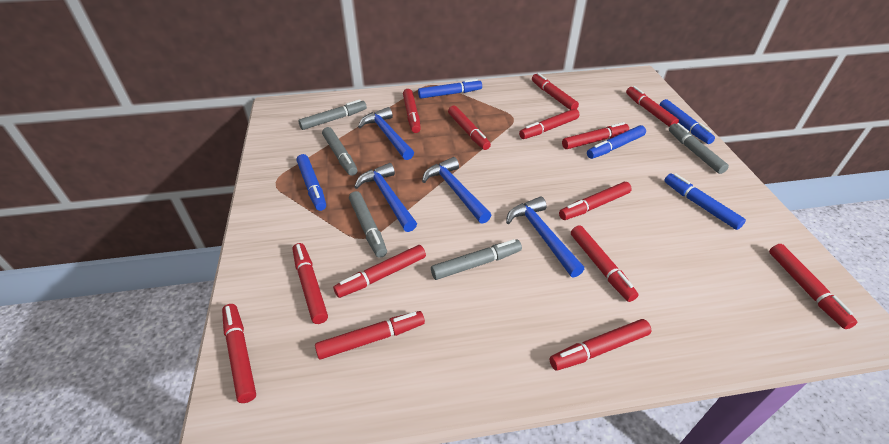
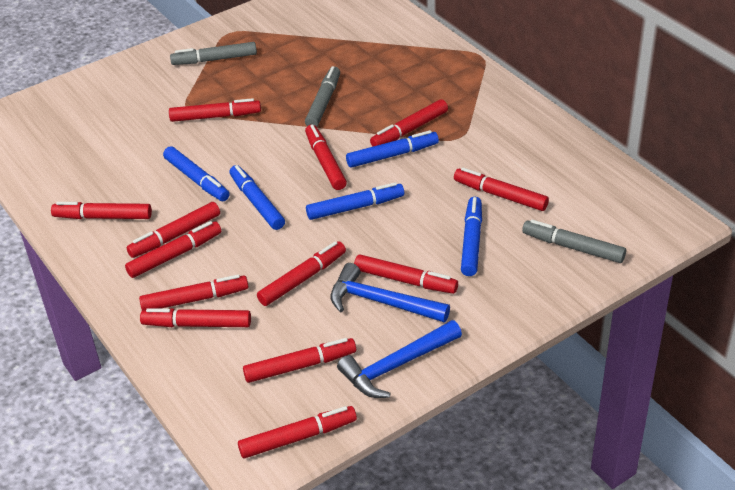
blue hammer: 4 -> 2
grey marker: 5 -> 3
red marker: 14 -> 13

